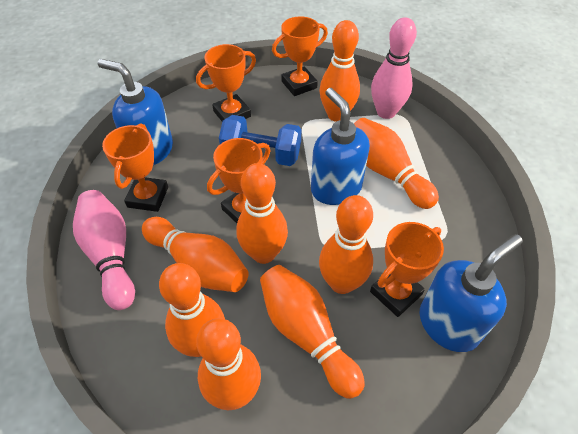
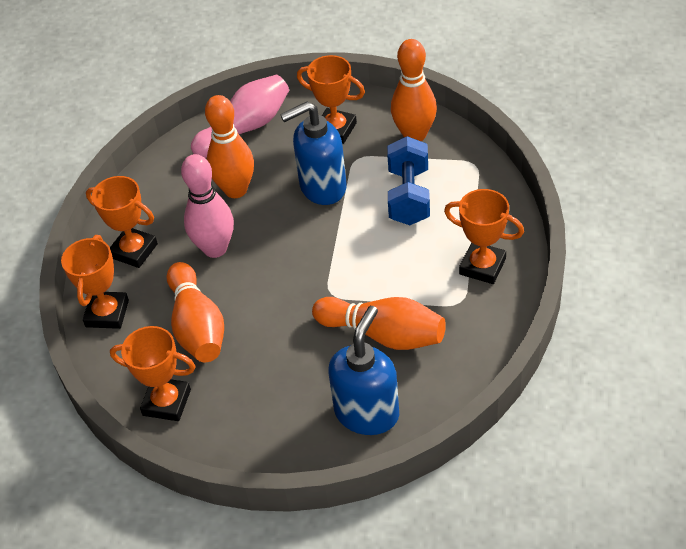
blue soap dispenser: 3 -> 2
orange bowling pin: 8 -> 4

